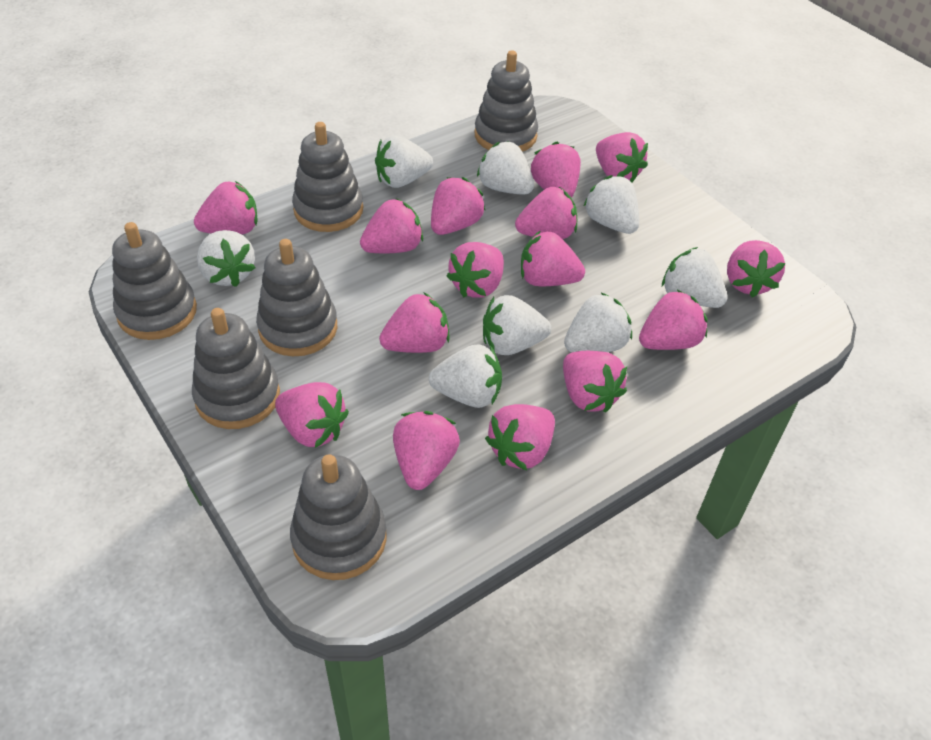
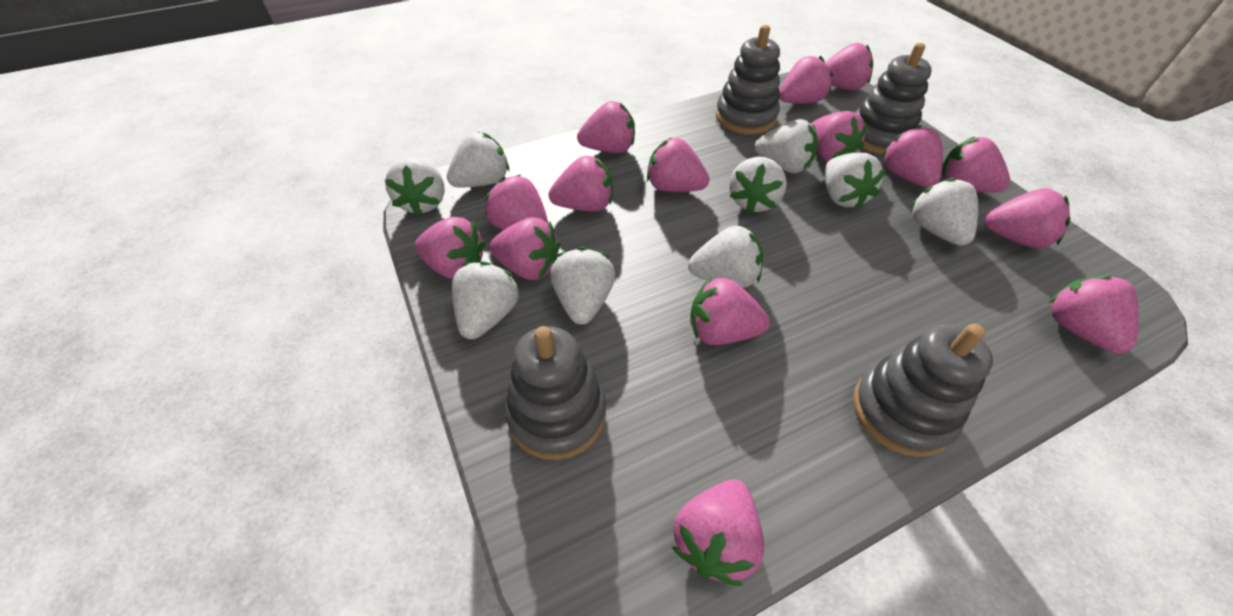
grey stacking toy: 6 -> 4
white strawberry: 8 -> 9

